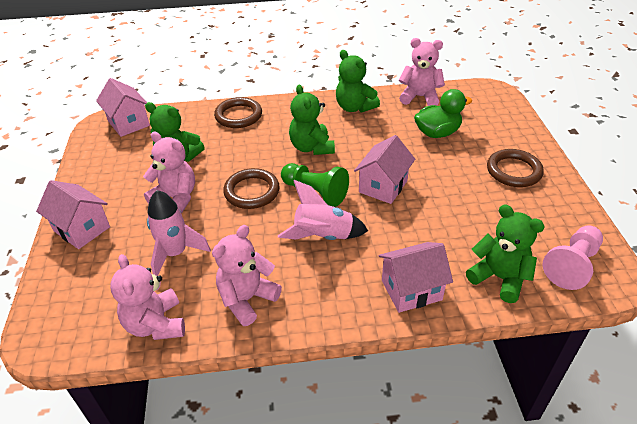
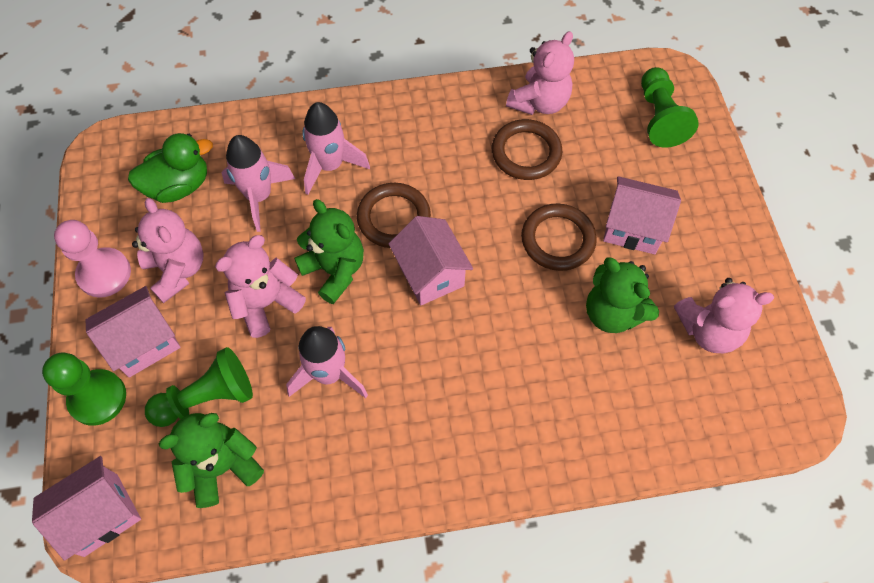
green pawn: 1 -> 3
green teddy bear: 4 -> 3
pink rocket: 2 -> 3

